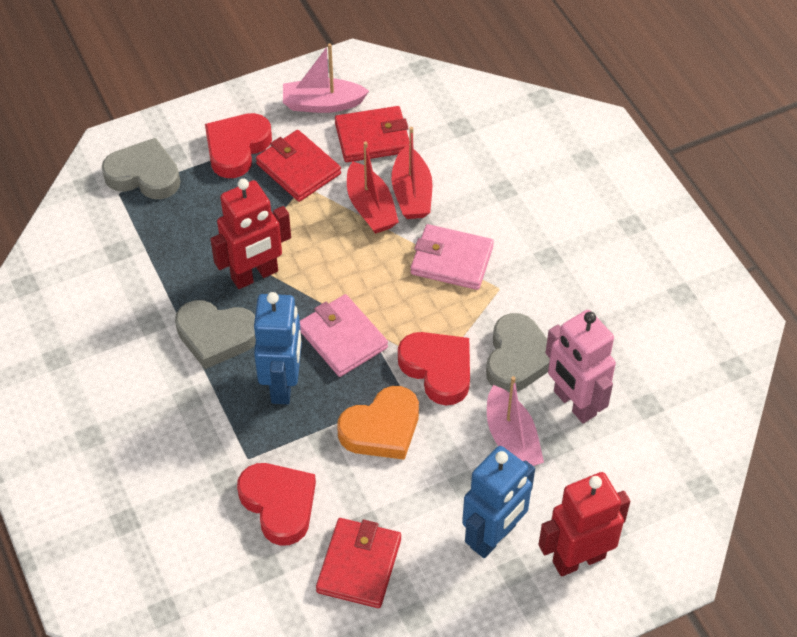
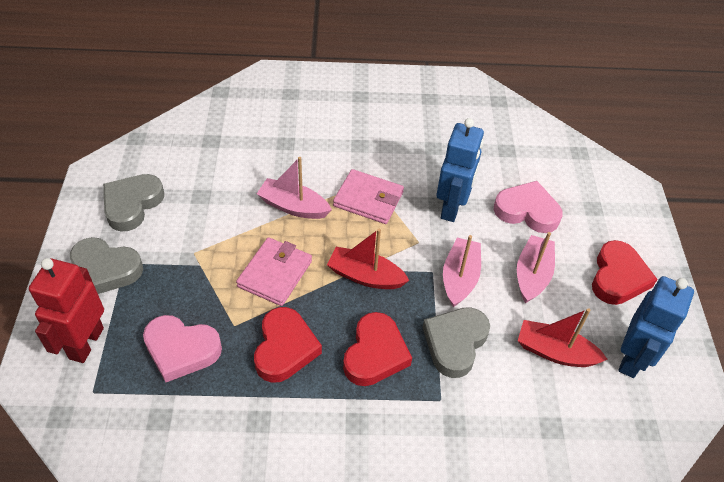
orange heart: 1 -> 0
pink boat: 2 -> 3
pink heart: 0 -> 2
pink robot: 1 -> 0
red robot: 2 -> 1
red wallet: 3 -> 0

